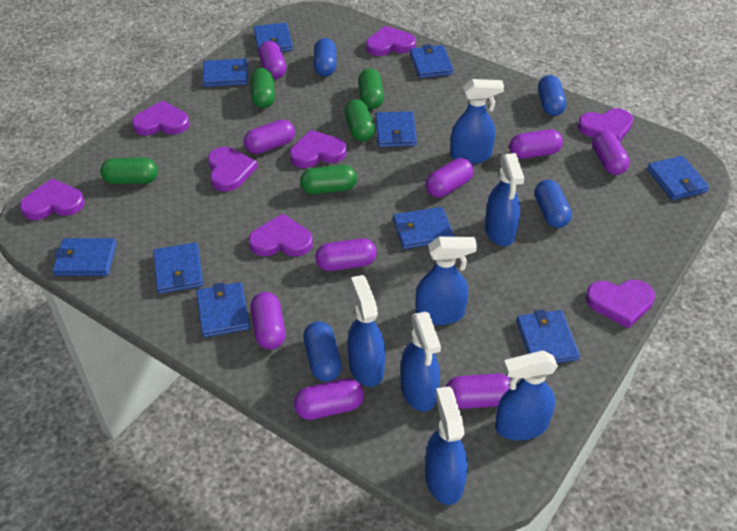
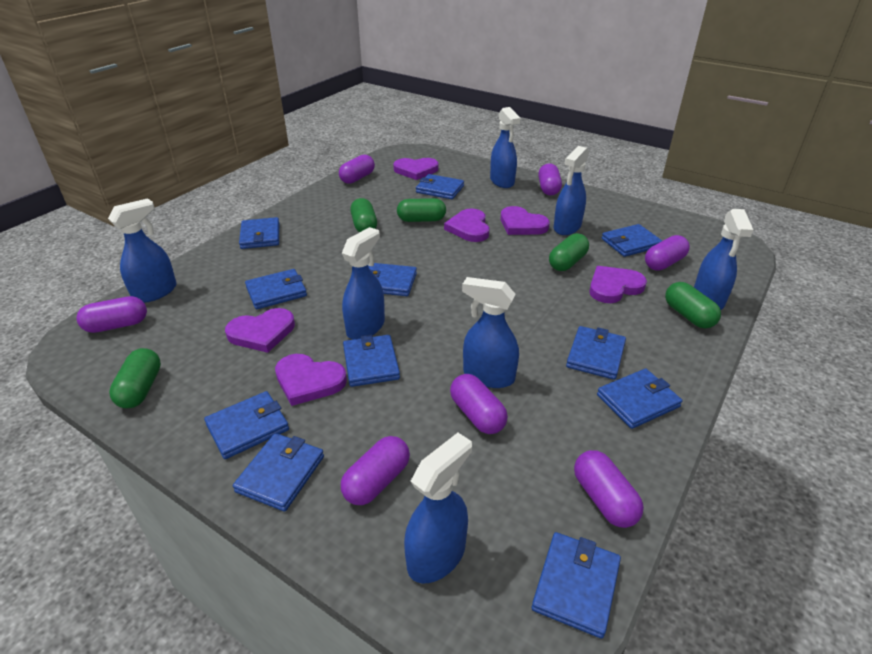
blue capsule: 4 -> 0
blue wallet: 10 -> 11
purple capsule: 9 -> 7
purple heart: 8 -> 6

